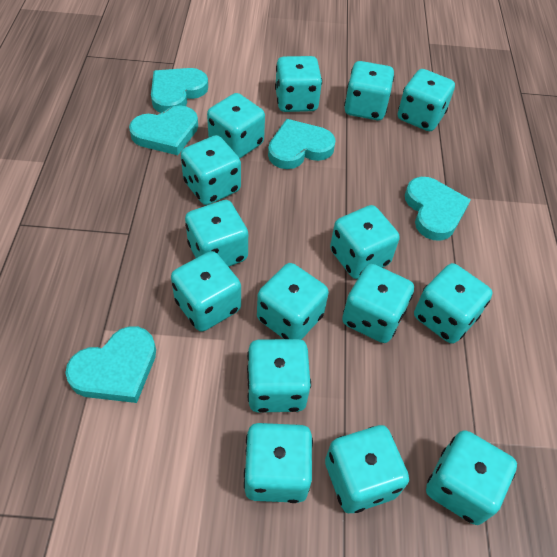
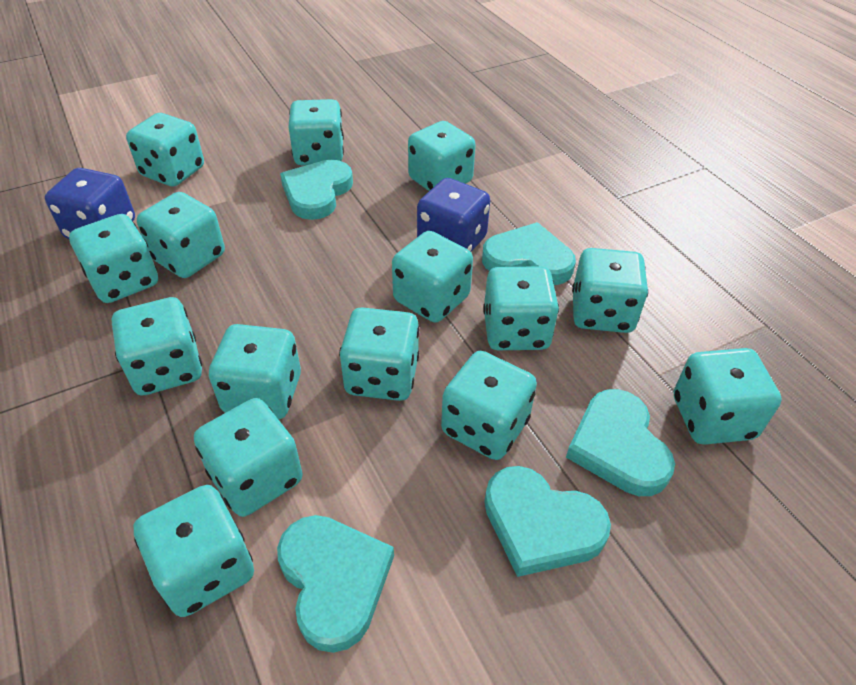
blue dice: 0 -> 2

